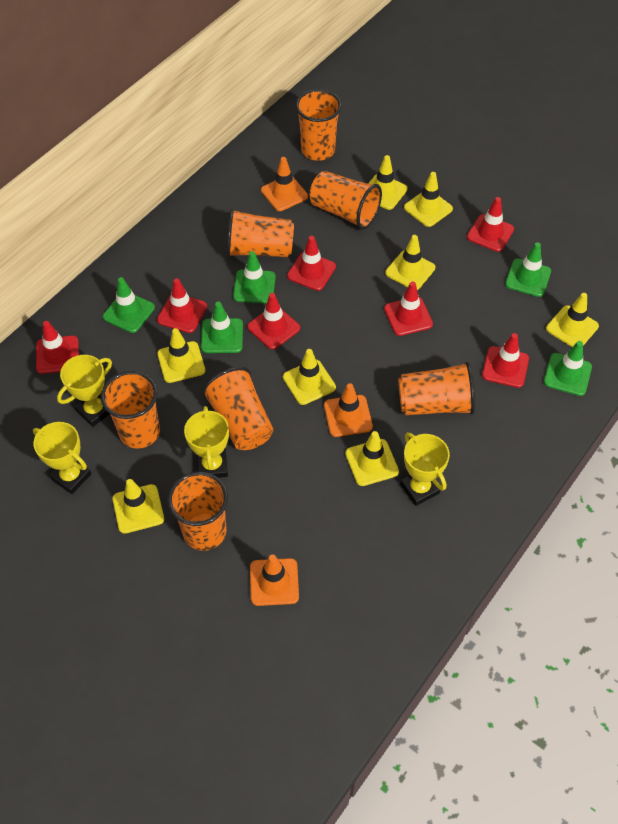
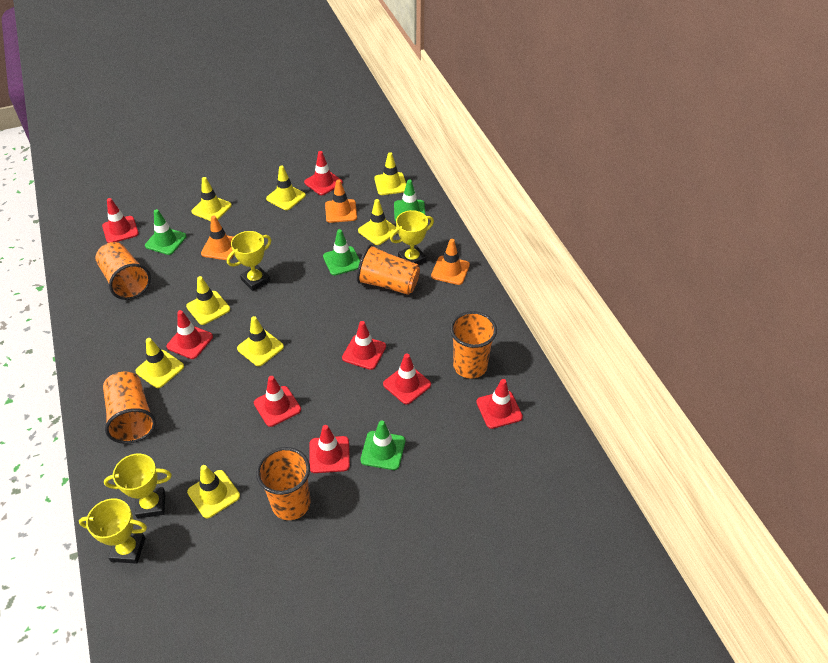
green traffic cone: 5 -> 4
orange cup: 7 -> 5
red traffic cone: 7 -> 8

